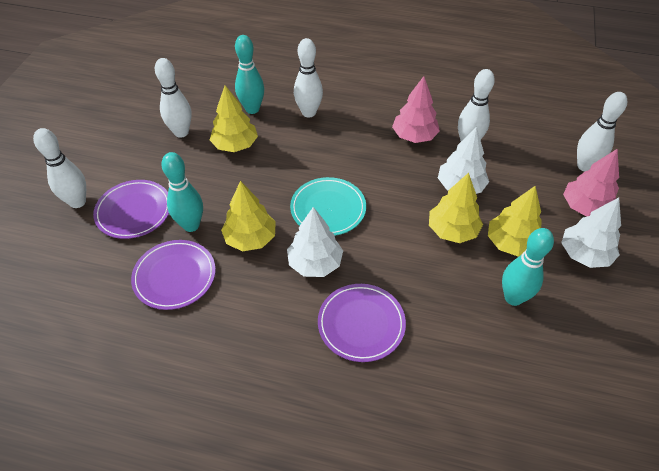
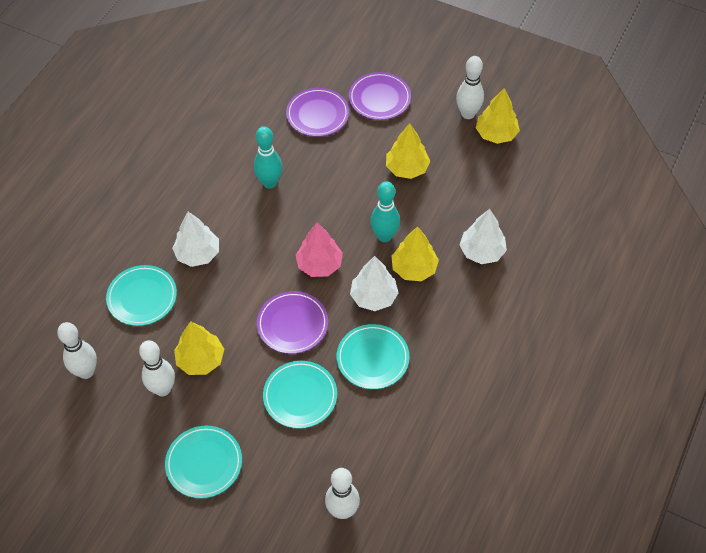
pink tree: 2 -> 1
turquoise bowling pin: 3 -> 2
turquoise plate: 1 -> 4
white bowling pin: 5 -> 4

